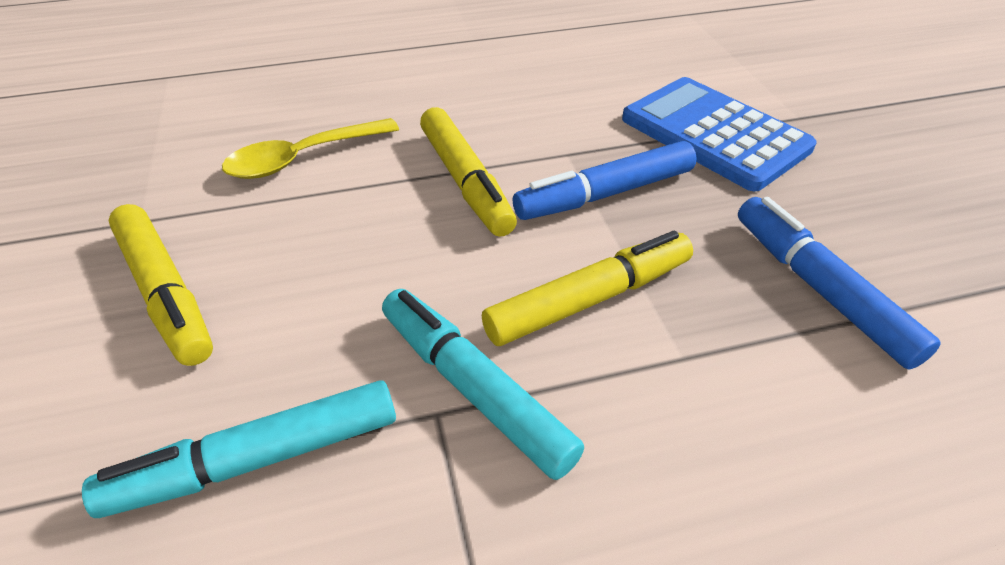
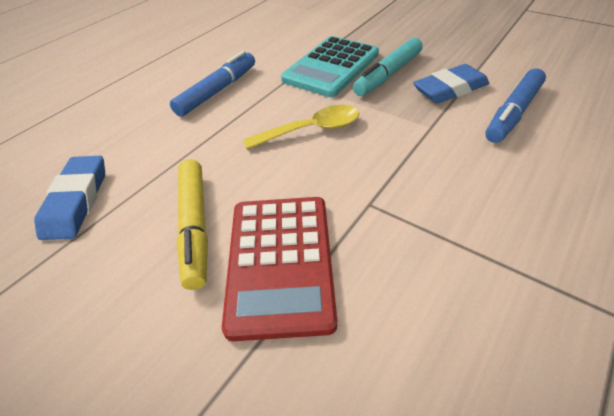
blue calculator: 1 -> 0
blue eraser: 0 -> 2
red calculator: 0 -> 1
turquoise calculator: 0 -> 1
turquoise marker: 2 -> 1
yellow marker: 3 -> 1

